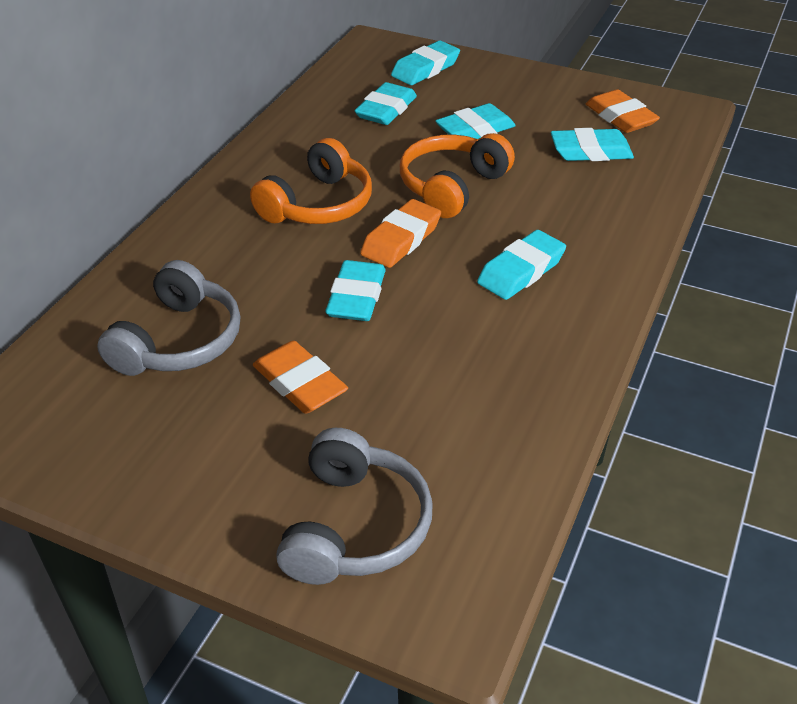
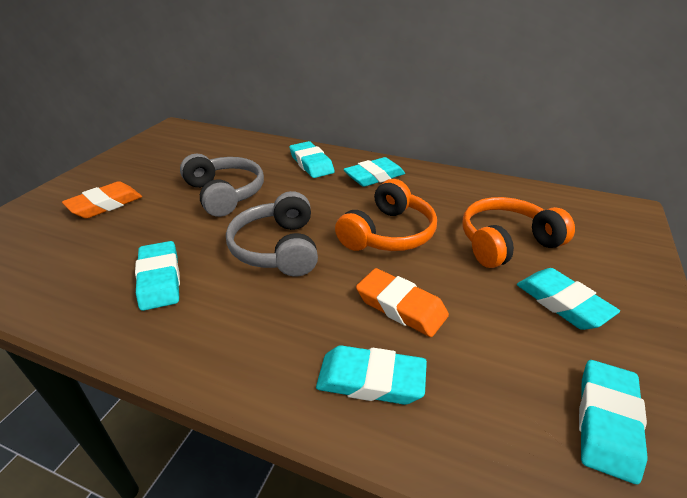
orange eraser: 3 -> 2

